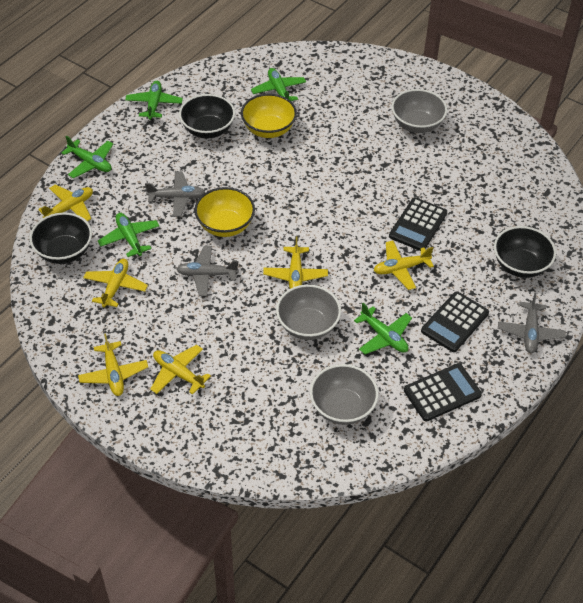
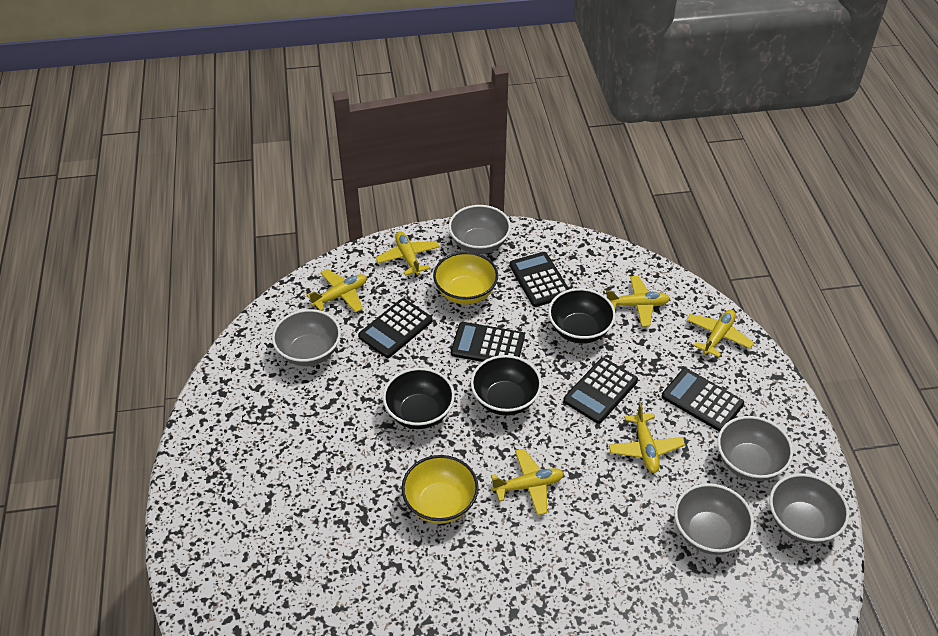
black calculator: 3 -> 5
green plane: 5 -> 0
grey bowl: 3 -> 5
grey plane: 3 -> 0

